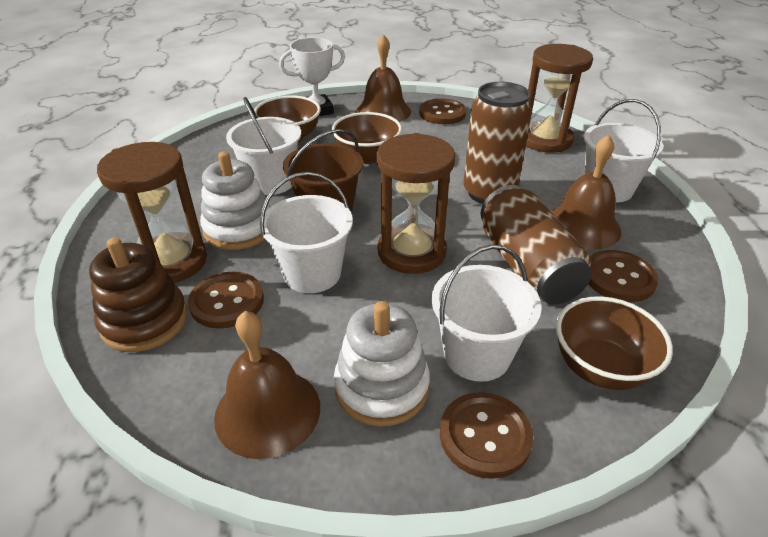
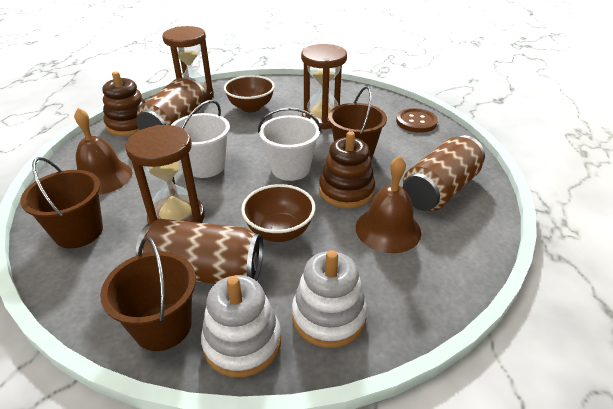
brown bell: 3 -> 2
brown bowl: 3 -> 2
brown bucket: 1 -> 3
brown button: 4 -> 1
brown can: 2 -> 3
brown stacking toy: 1 -> 2
white bucket: 4 -> 2
white trophy: 1 -> 0

